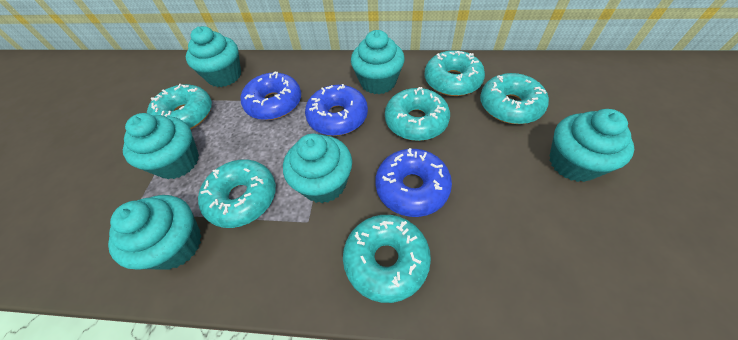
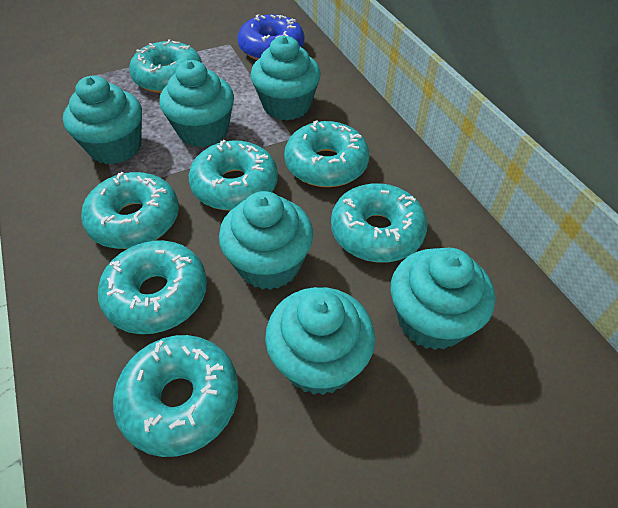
blue donut: 3 -> 1
turquoise donut: 6 -> 7

